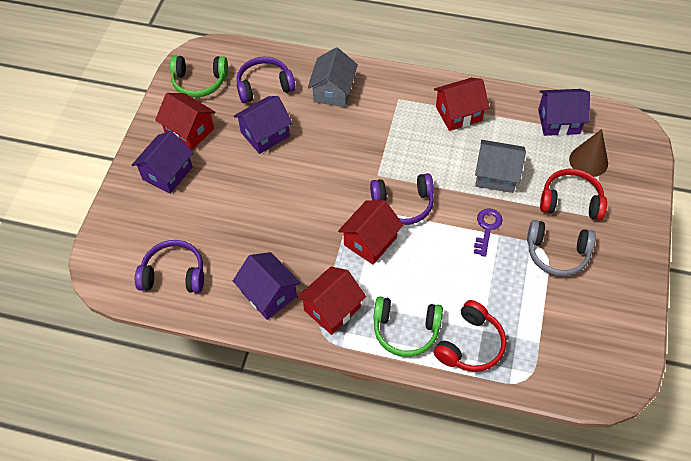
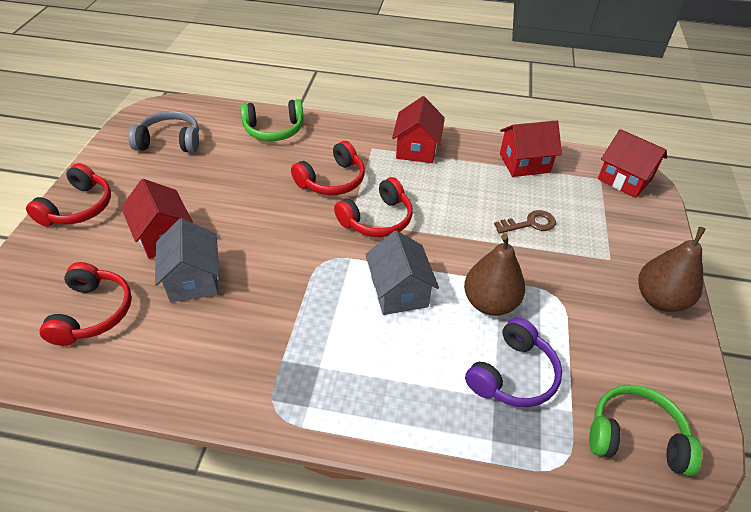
brown cone: 1 -> 0
brown key: 0 -> 1
brown pear: 0 -> 2
purple headphones: 3 -> 1
purple house: 4 -> 0
purple key: 1 -> 0
red headphones: 2 -> 4

